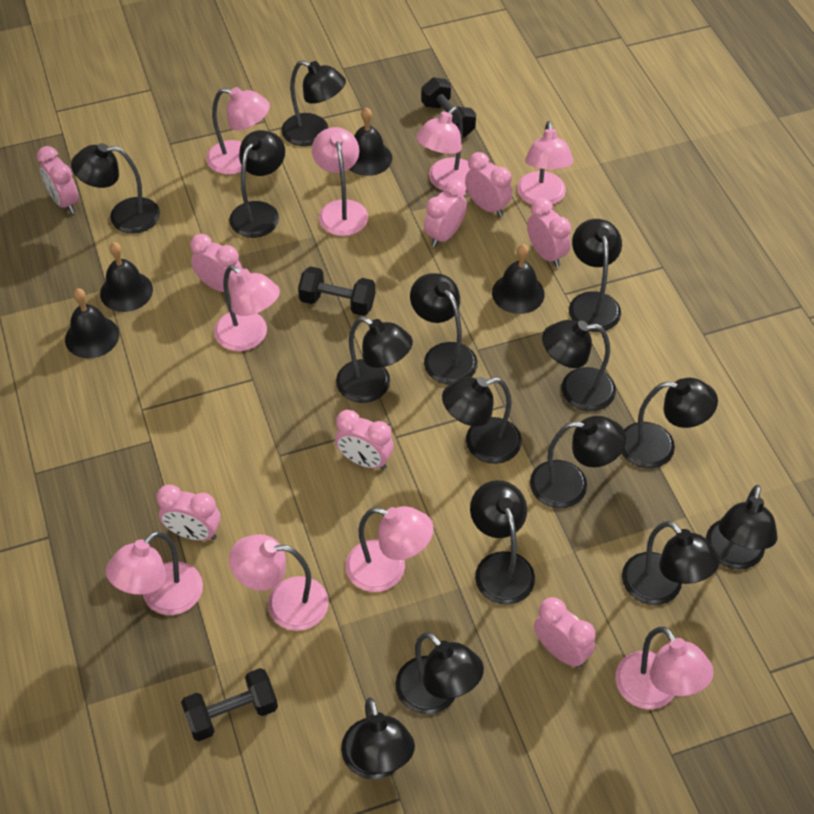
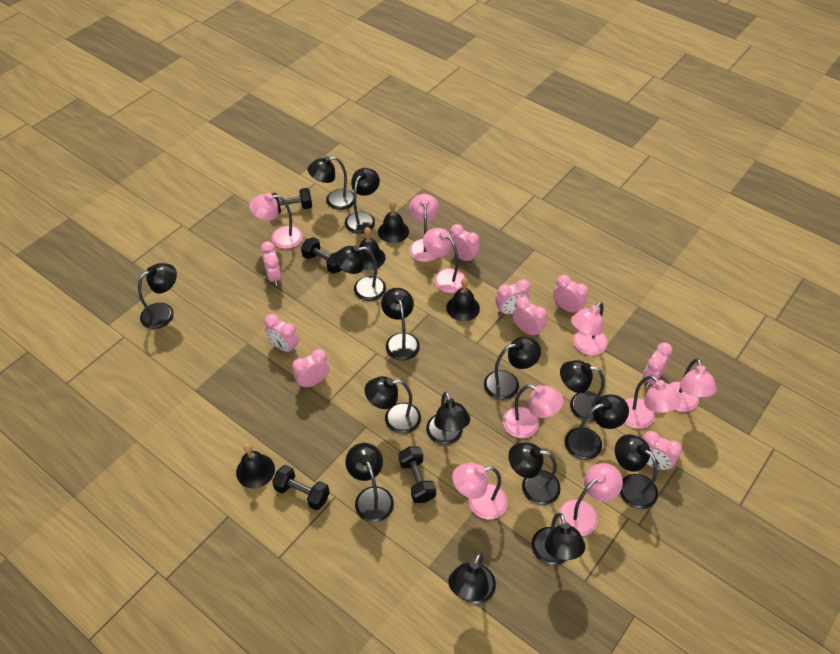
black dumbbell: 3 -> 4
pink clock: 8 -> 9

